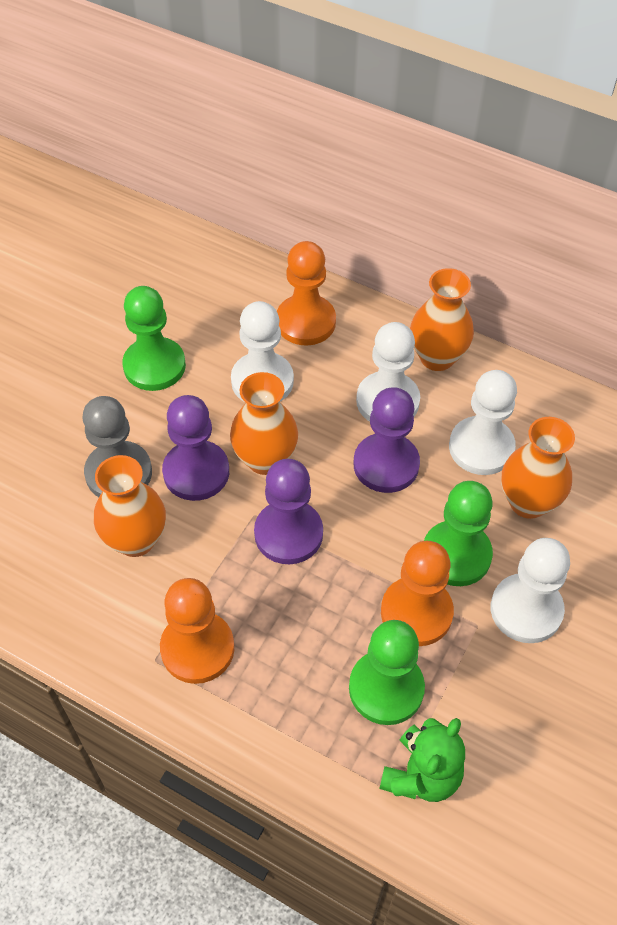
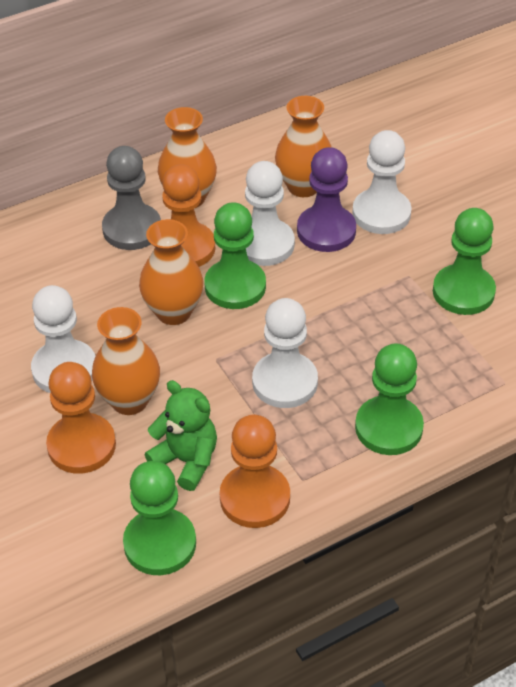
green pawn: 3 -> 4
purple pawn: 3 -> 1

